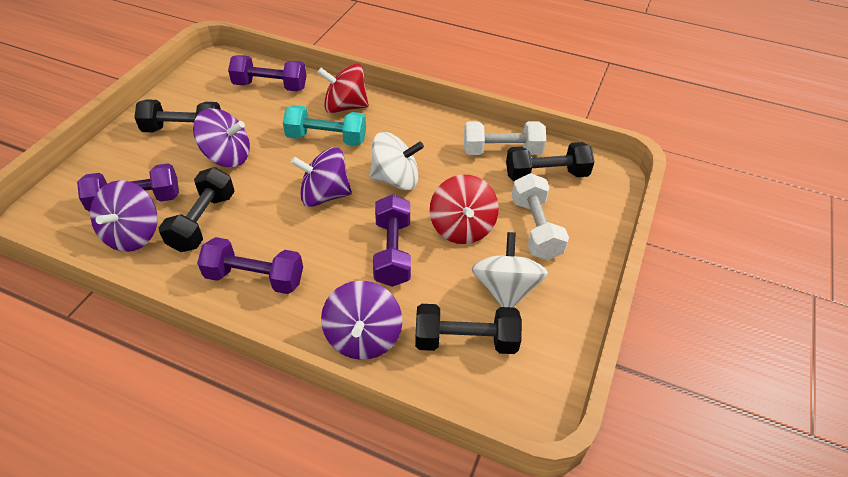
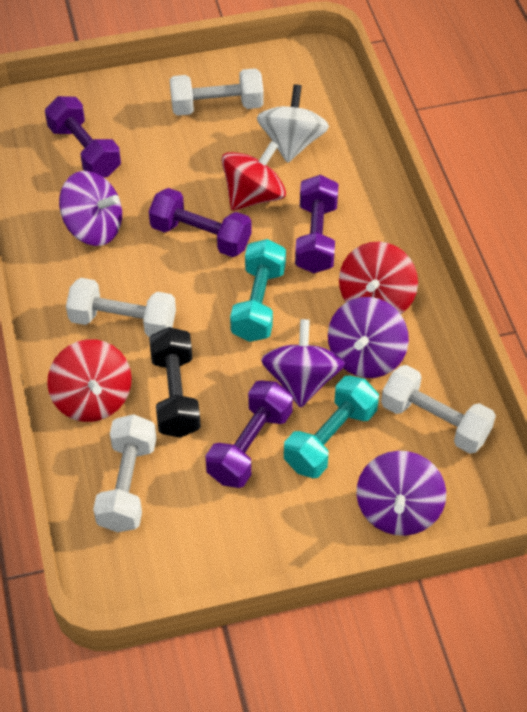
black dumbbell: 4 -> 1
red spinning top: 2 -> 3
turquoise dumbbell: 1 -> 2
white dumbbell: 2 -> 4
white spinning top: 2 -> 1

